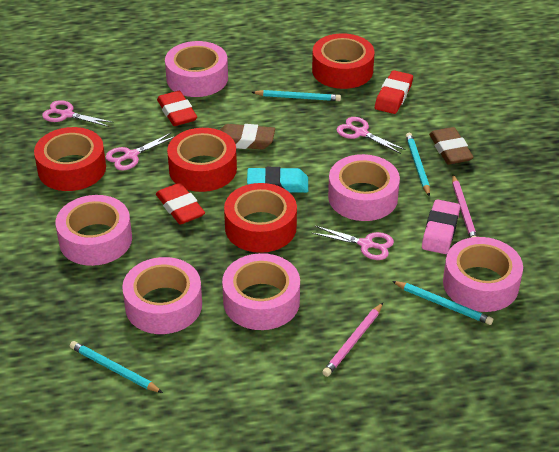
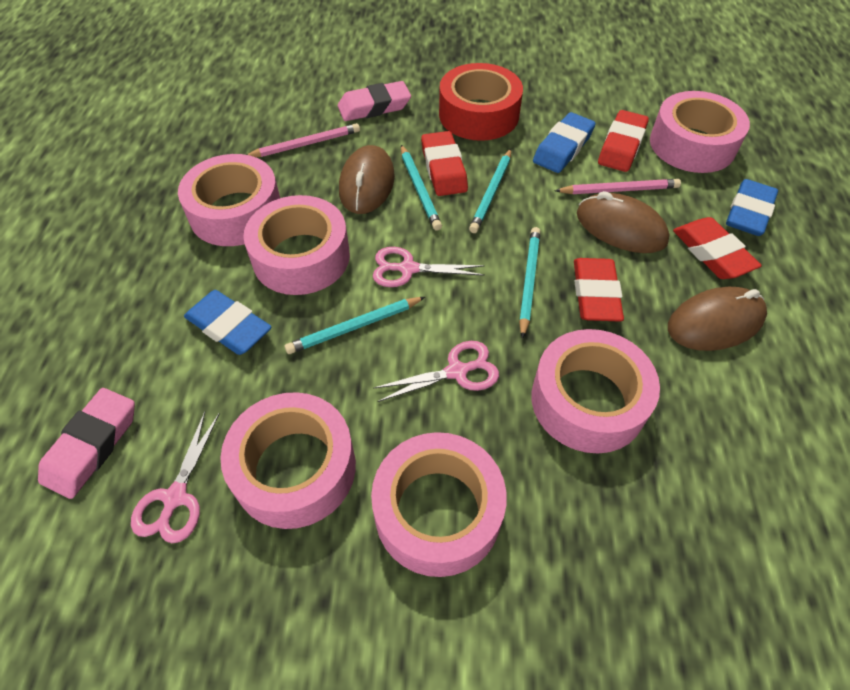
blue eraser: 0 -> 3
brown eraser: 2 -> 0
brown mouse: 0 -> 3
pink eraser: 1 -> 2
pink scissors: 4 -> 3
red eraser: 3 -> 4
red tape: 4 -> 1
turquoise eraser: 1 -> 0

